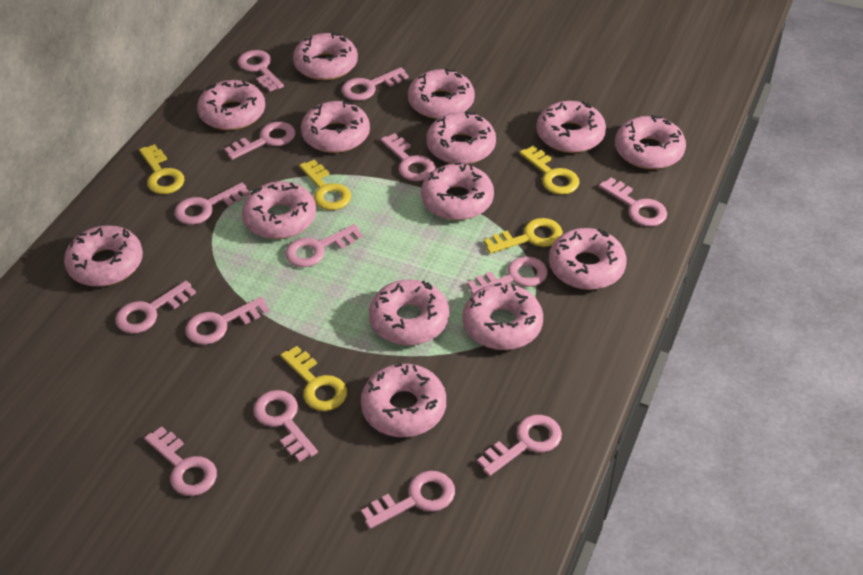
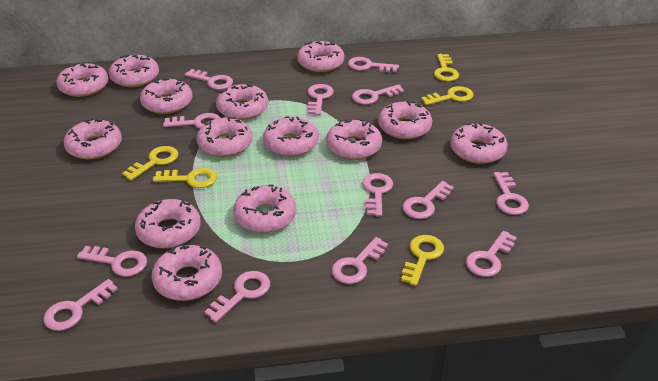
pink key: 14 -> 13

